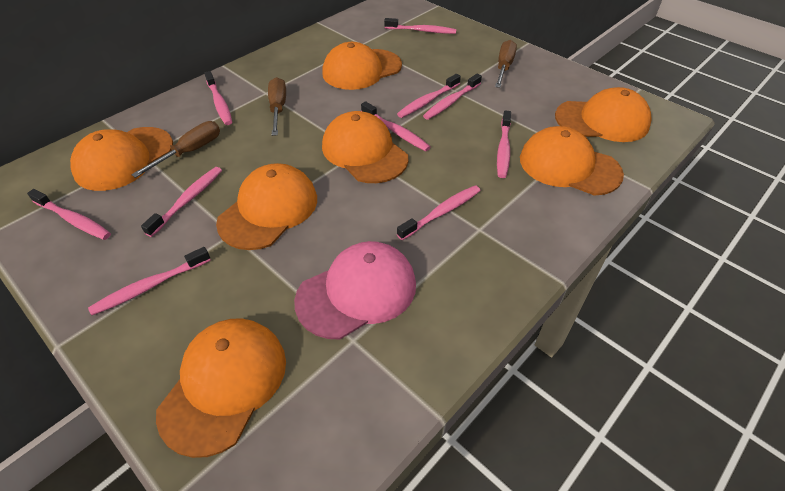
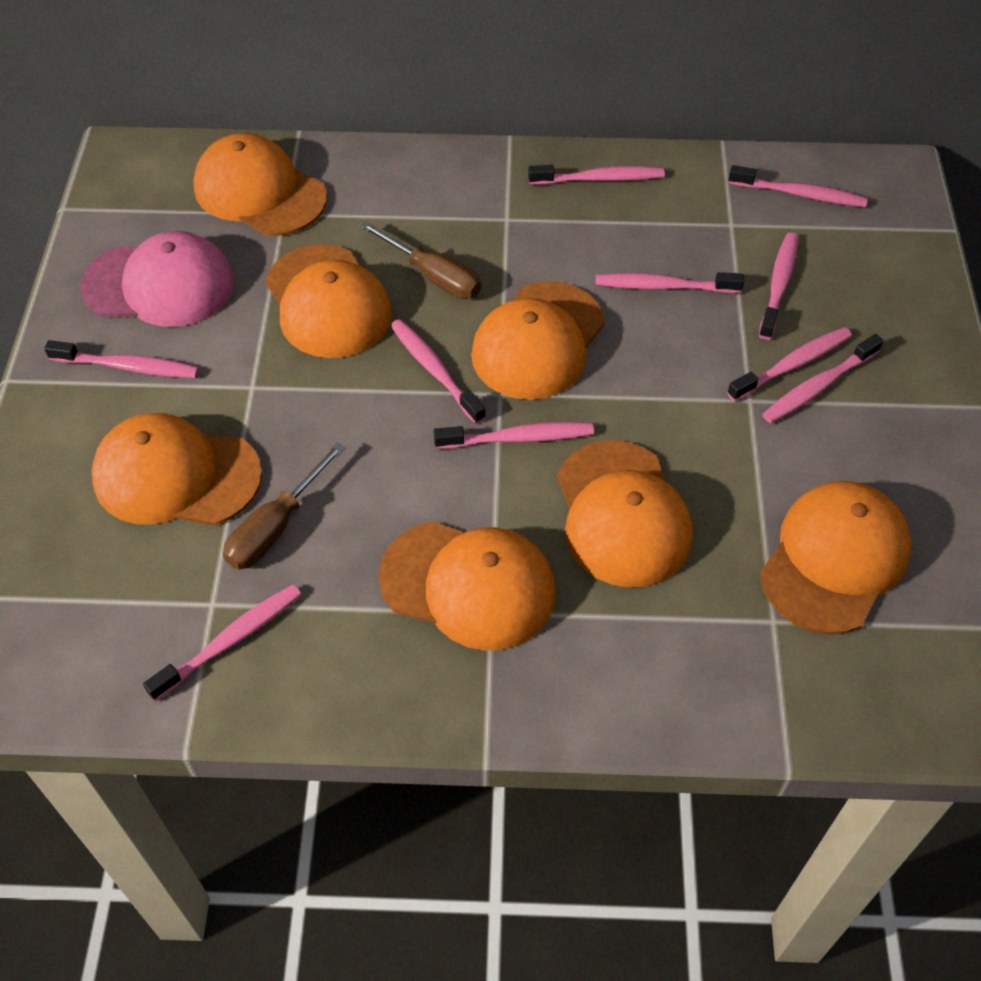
brown screwdriver: 3 -> 2

